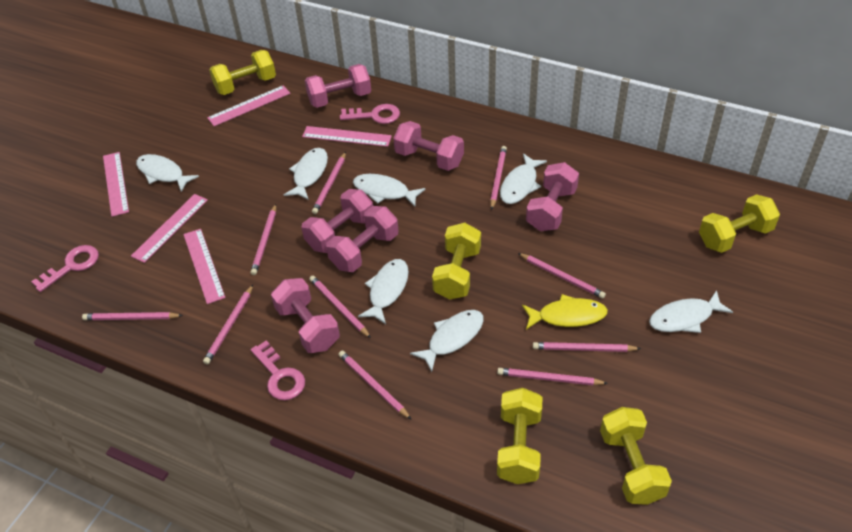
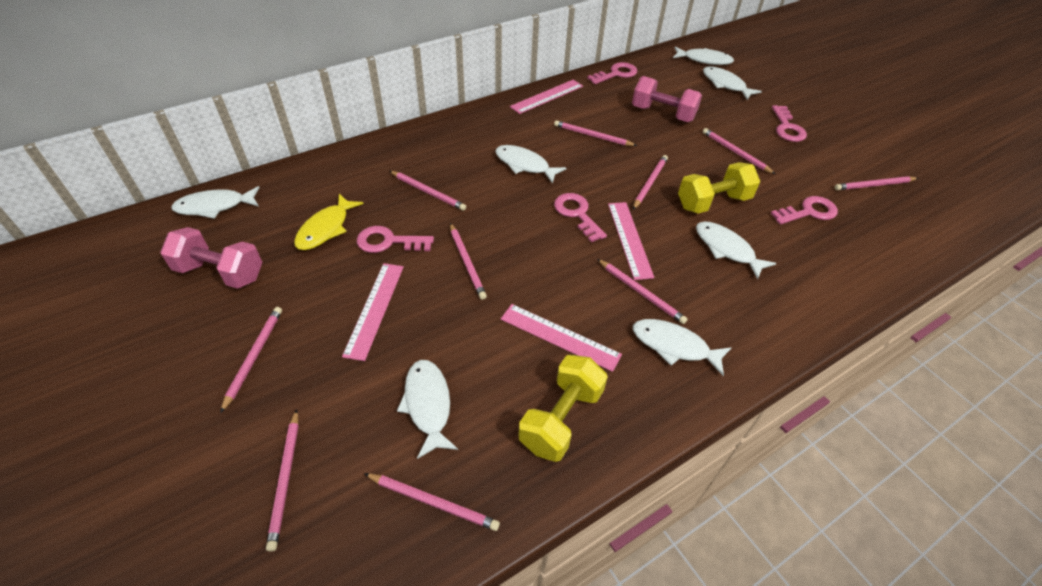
pink dumbbell: 6 -> 2
pink key: 3 -> 5
pink ruler: 5 -> 4
yellow dumbbell: 5 -> 2

